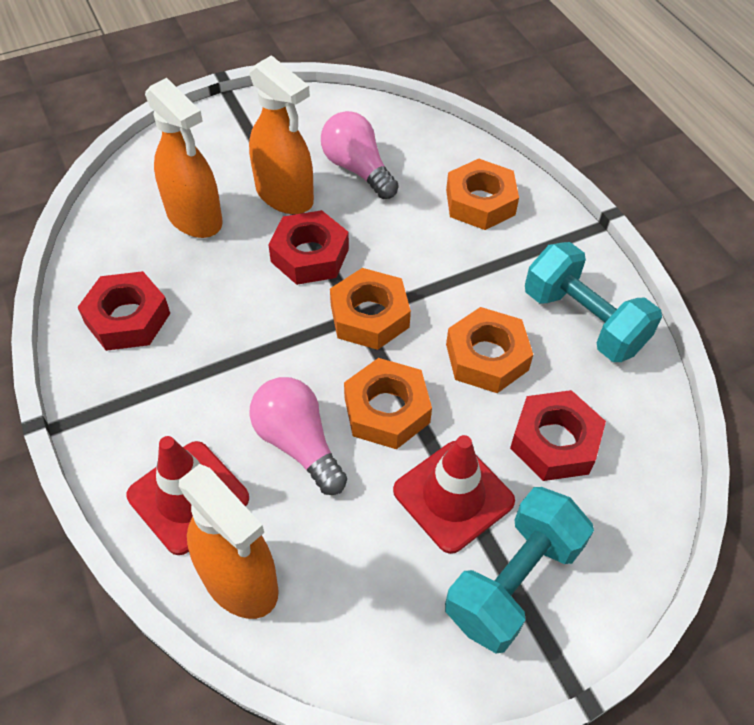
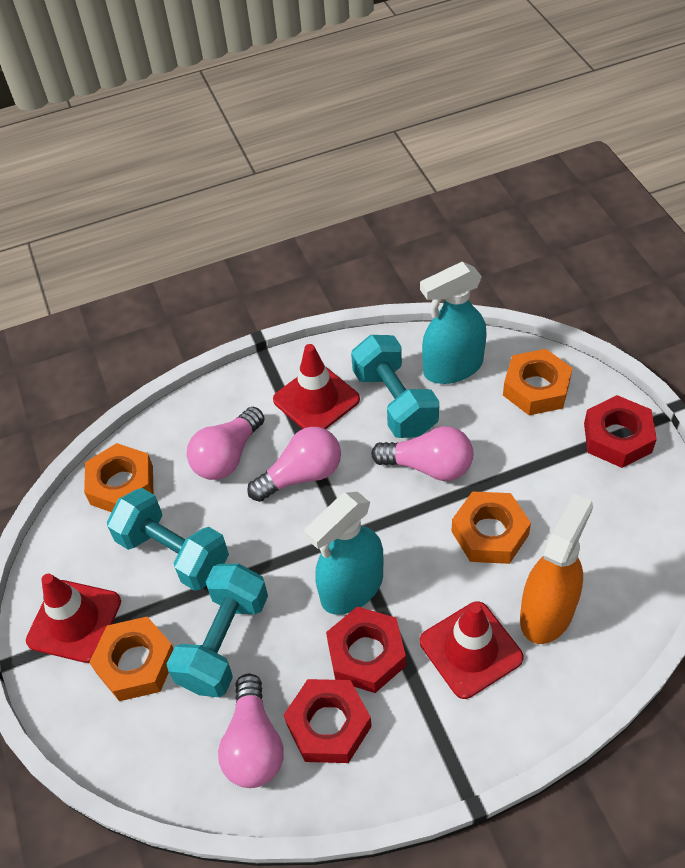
orange spray bottle: 3 -> 1
pink light bulb: 2 -> 4
red traffic cone: 2 -> 3
turquoise dumbbell: 2 -> 3
turquoise spray bottle: 0 -> 2

